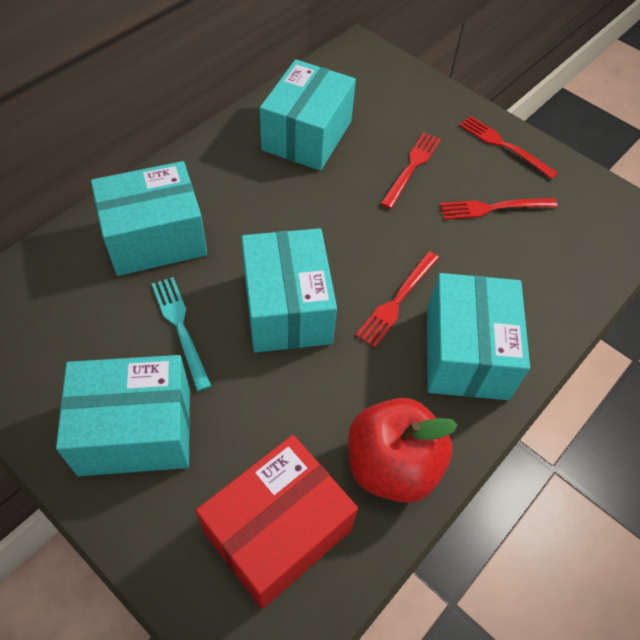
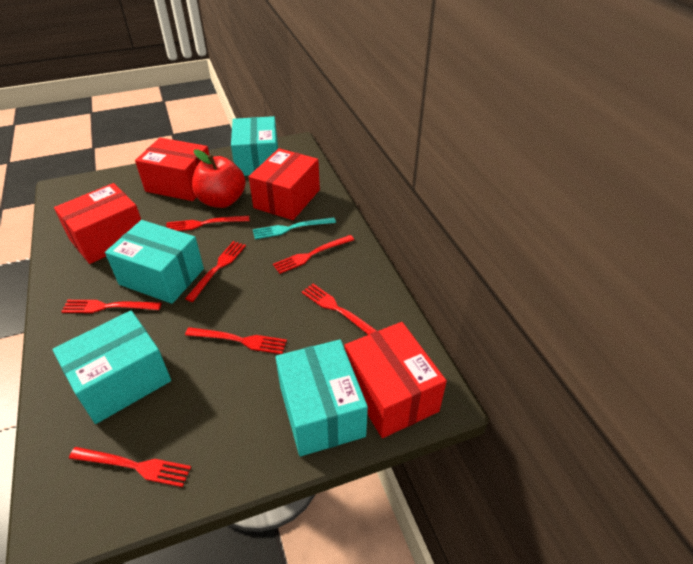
red box: 1 -> 4
red fork: 4 -> 7
turquoise box: 5 -> 4

